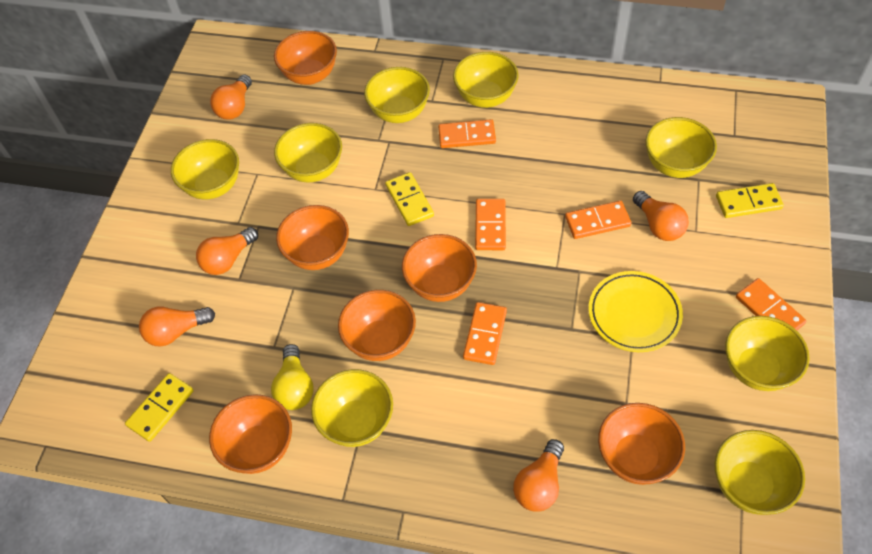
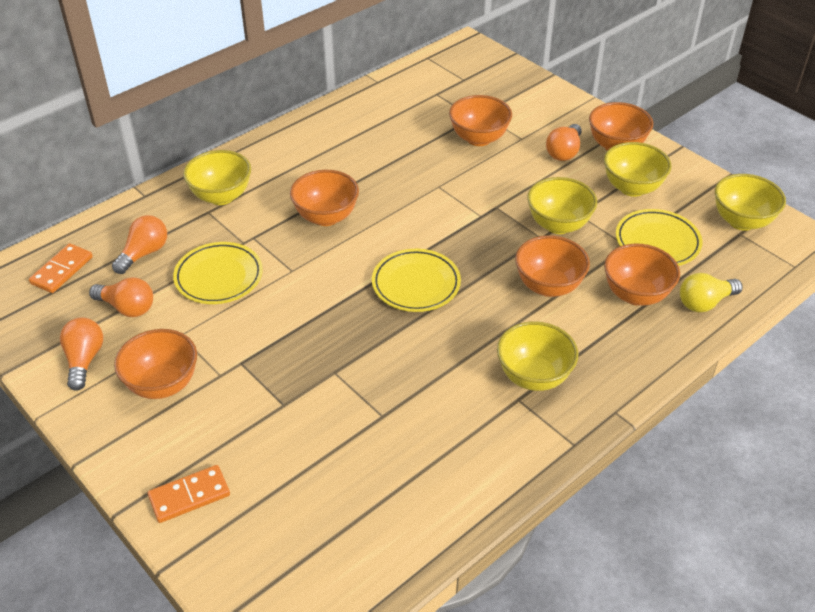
orange domino: 5 -> 2
orange light bulb: 5 -> 4
yellow bowl: 8 -> 5
yellow domino: 3 -> 0
yellow plate: 1 -> 3

